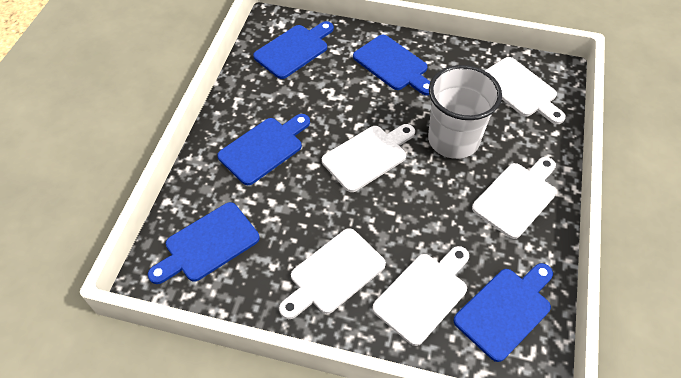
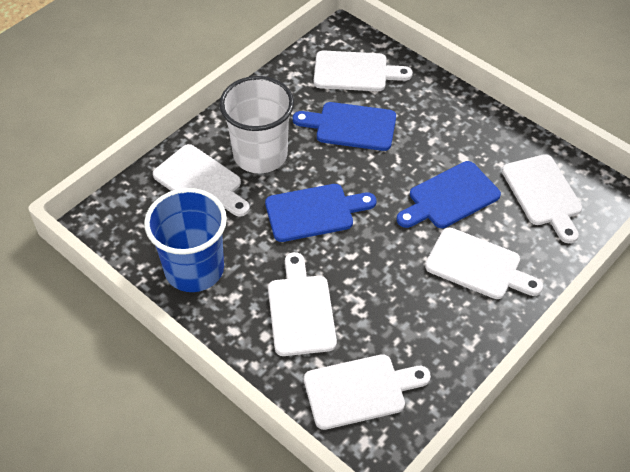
blue cup: 0 -> 1
blue cutting board: 5 -> 3
white cutting board: 5 -> 6

